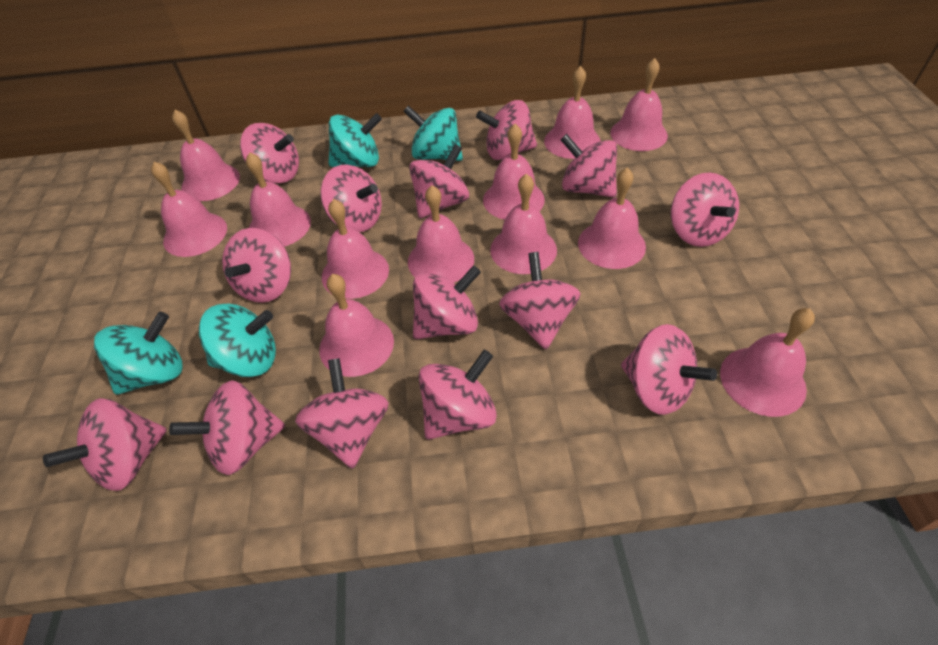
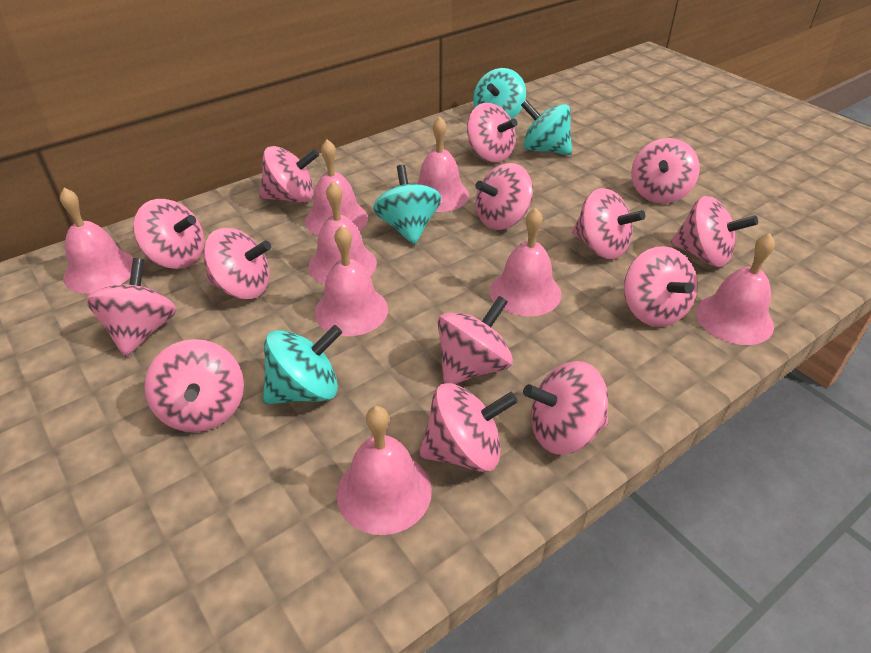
pink bell: 12 -> 8

